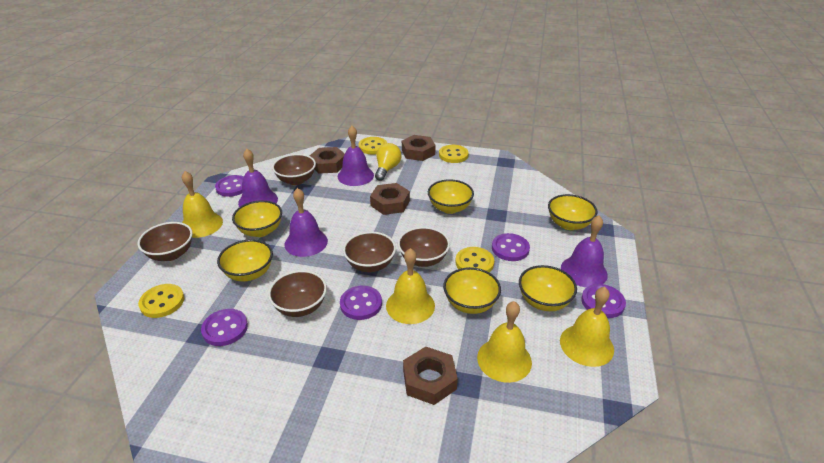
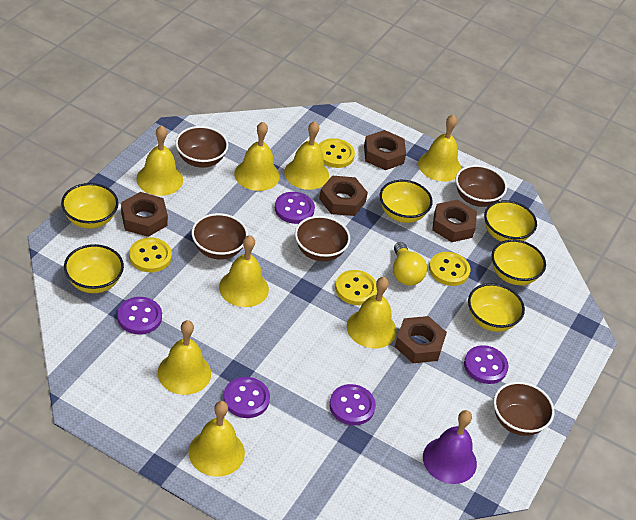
brown nut: 4 -> 5
purple bell: 4 -> 1
yellow bell: 4 -> 8

